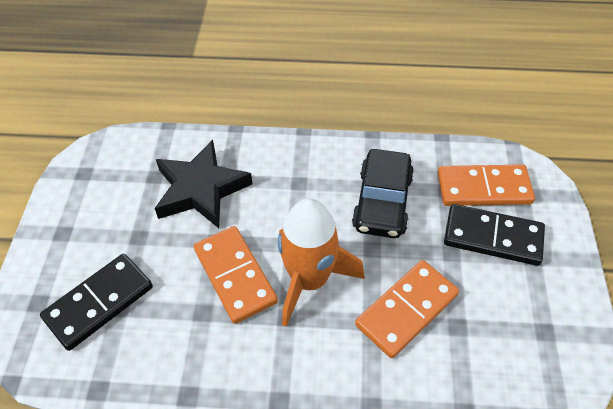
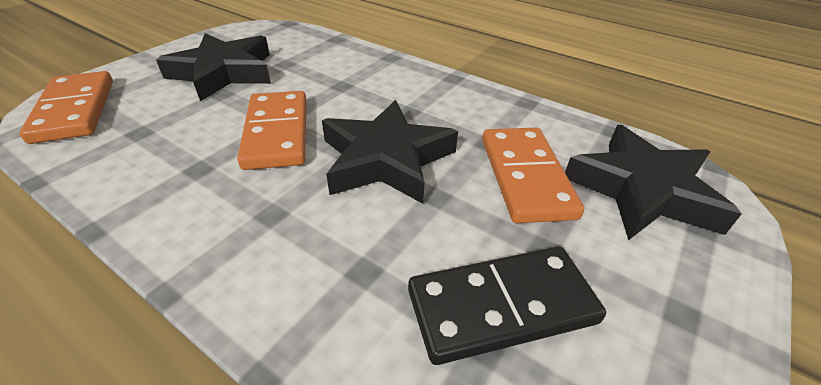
black car: 1 -> 0
black domino: 2 -> 1
black star: 1 -> 3
orange rocket: 1 -> 0

